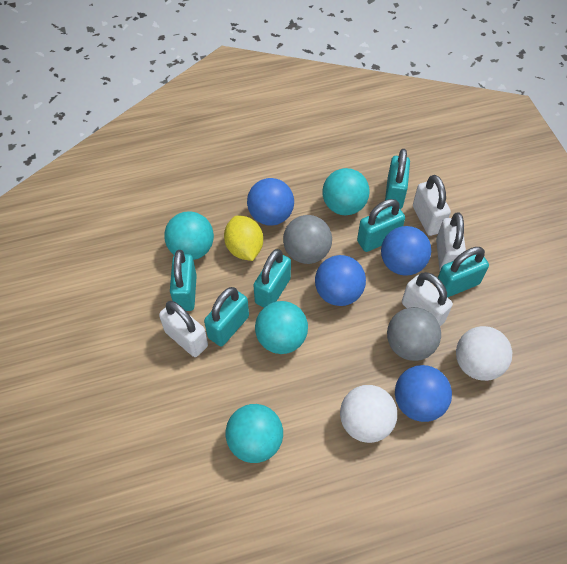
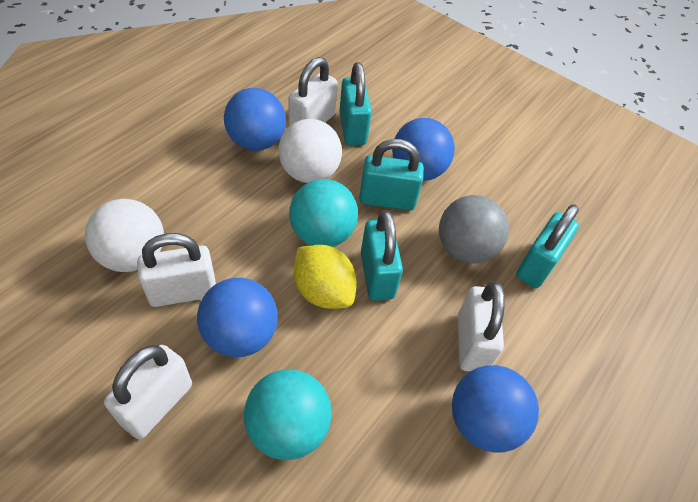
grey ball: 2 -> 1
turquoise ball: 4 -> 2
turquoise padlock: 6 -> 4

